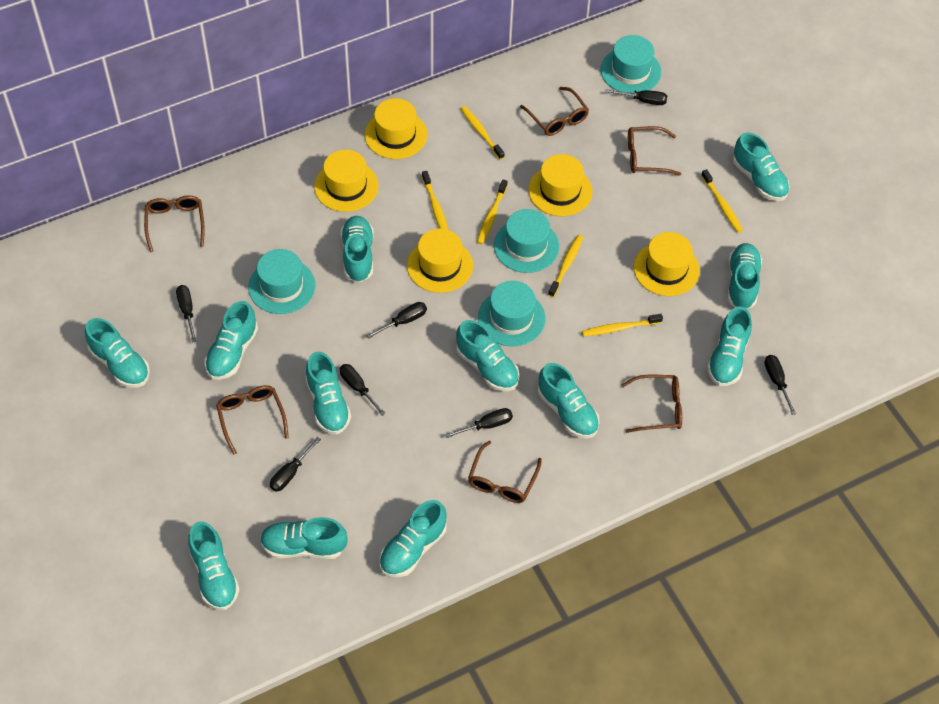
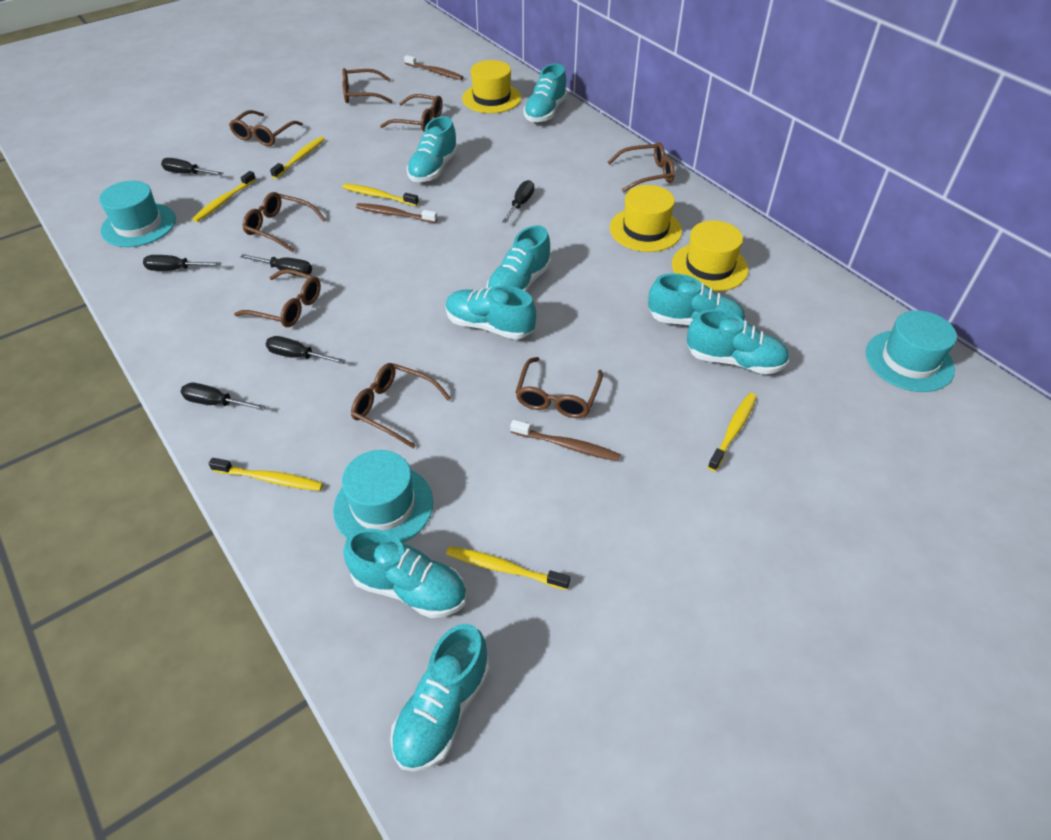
black screwdriver: 7 -> 6
brown glasses: 6 -> 8
brown toothbrush: 0 -> 3
turquoise hat: 4 -> 3
turquoise shoe: 12 -> 8
yellow hat: 5 -> 3

